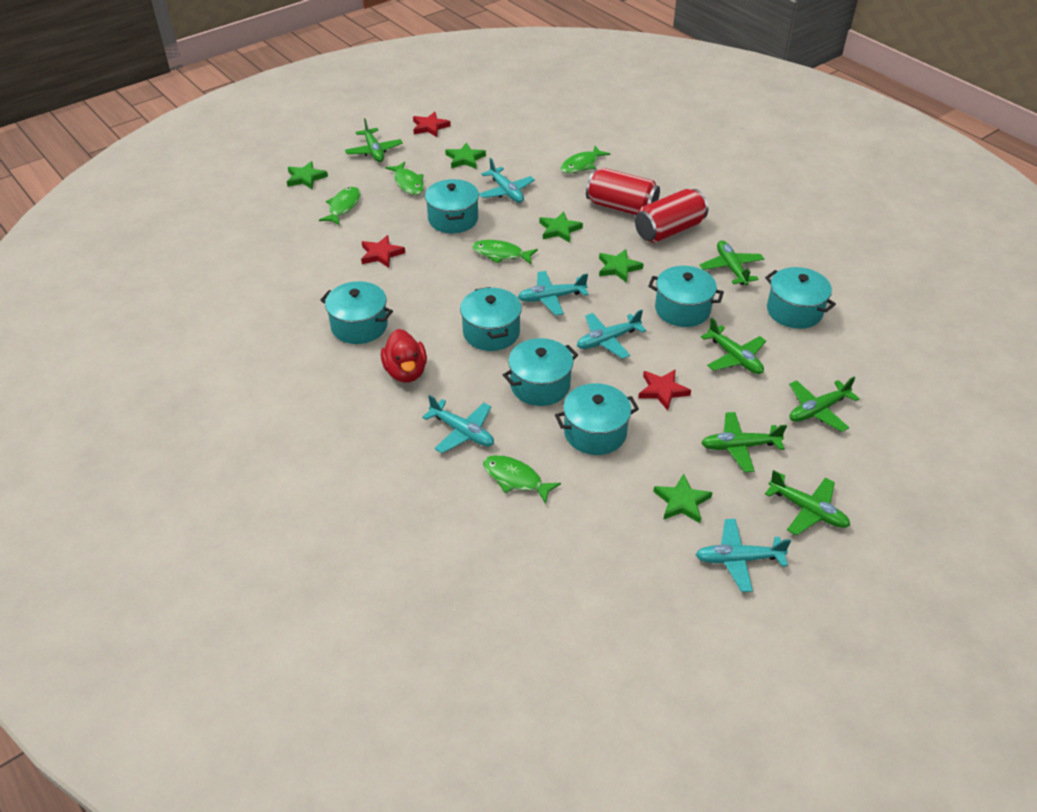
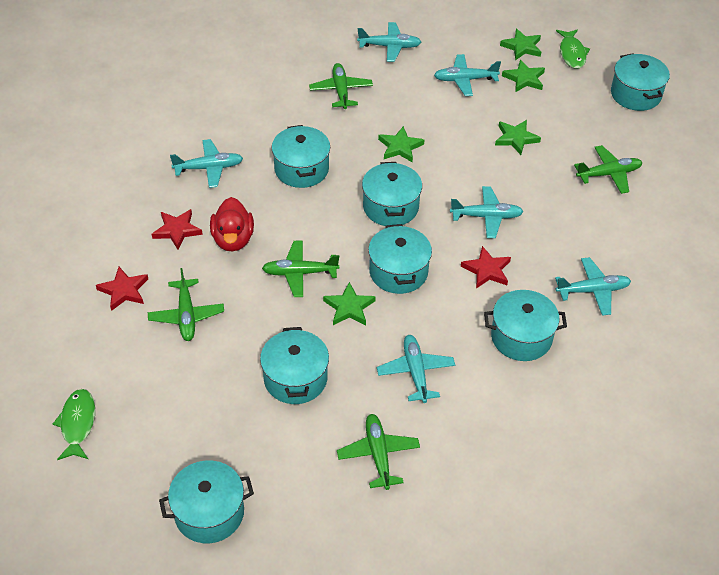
green fish: 5 -> 2
green plane: 6 -> 5
red can: 2 -> 0
turquoise plane: 5 -> 6

